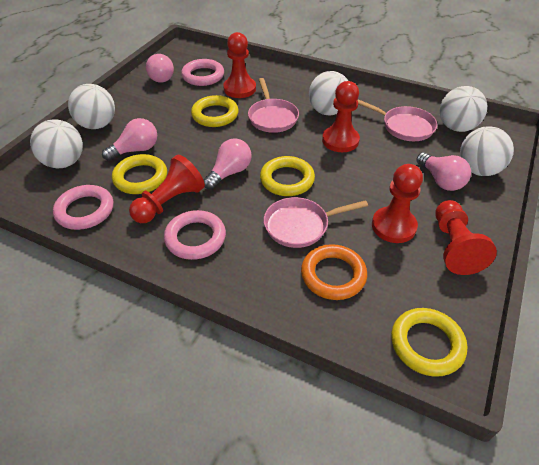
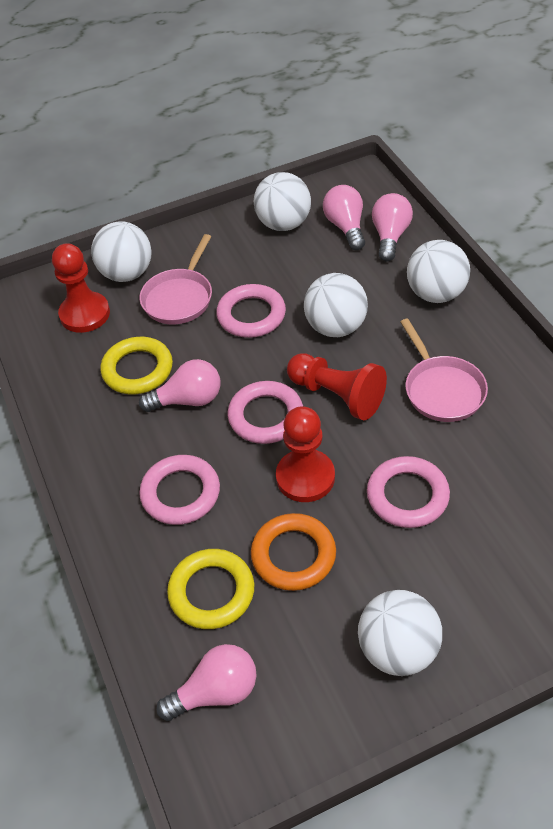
pink pan: 3 -> 2
pink ring: 3 -> 4
red pawn: 5 -> 3
yellow ring: 4 -> 2

